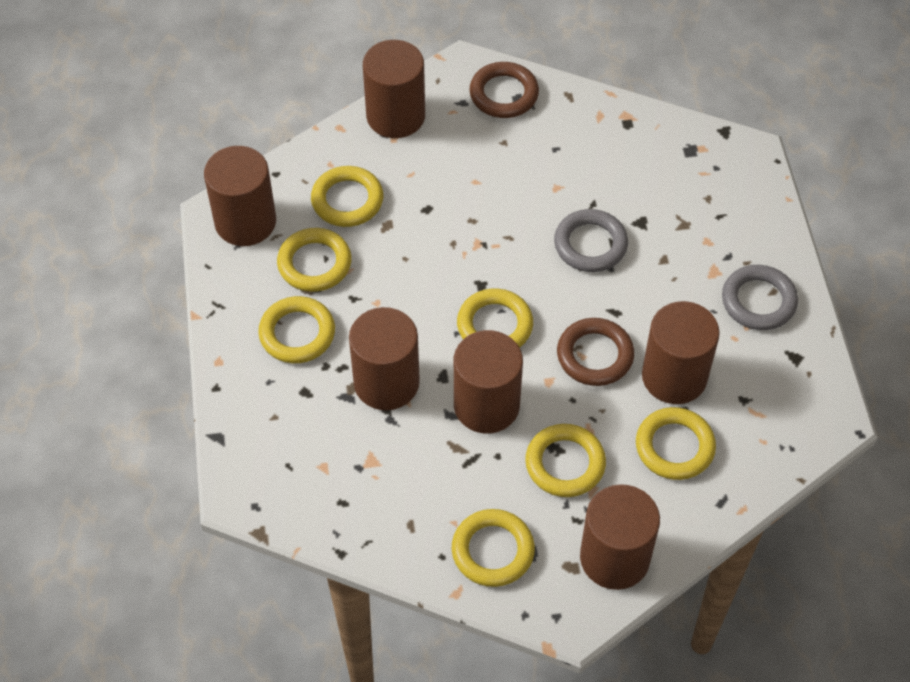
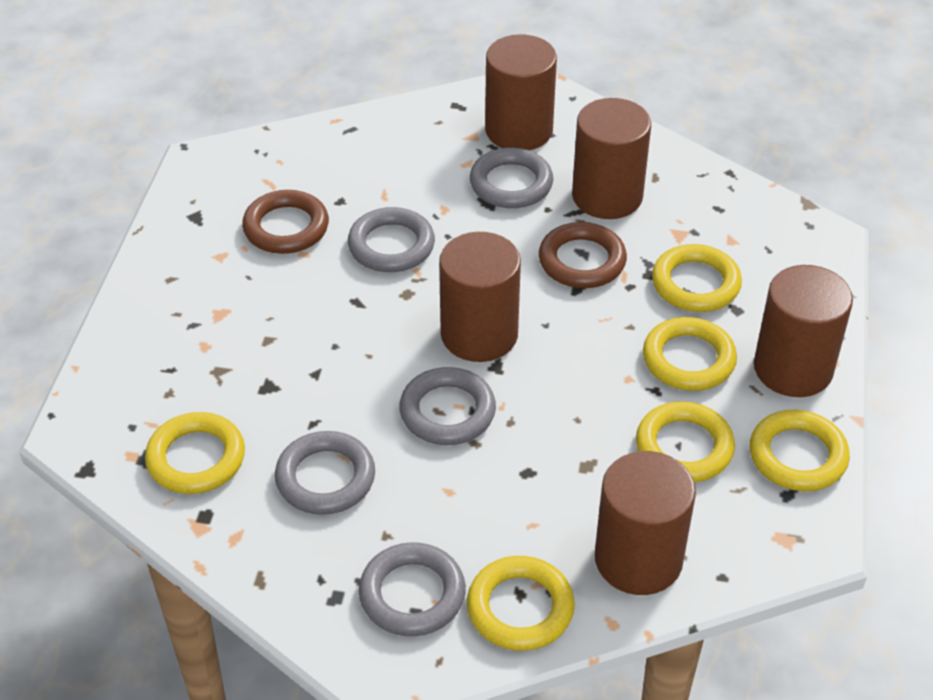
brown cylinder: 6 -> 5
grey ring: 2 -> 5
yellow ring: 7 -> 6

